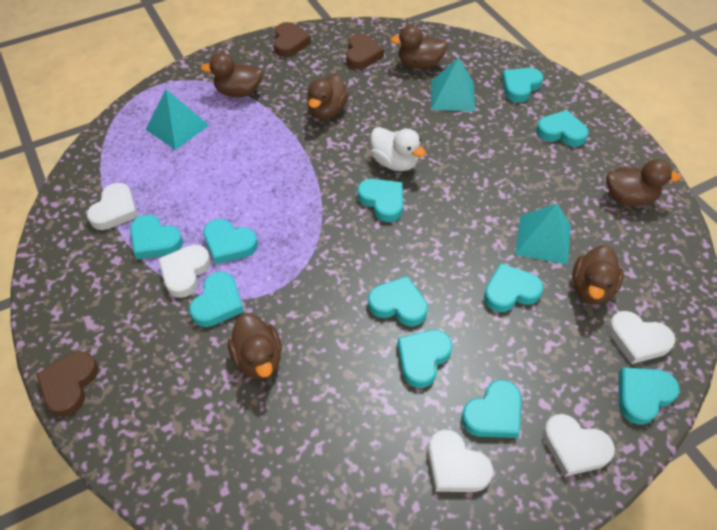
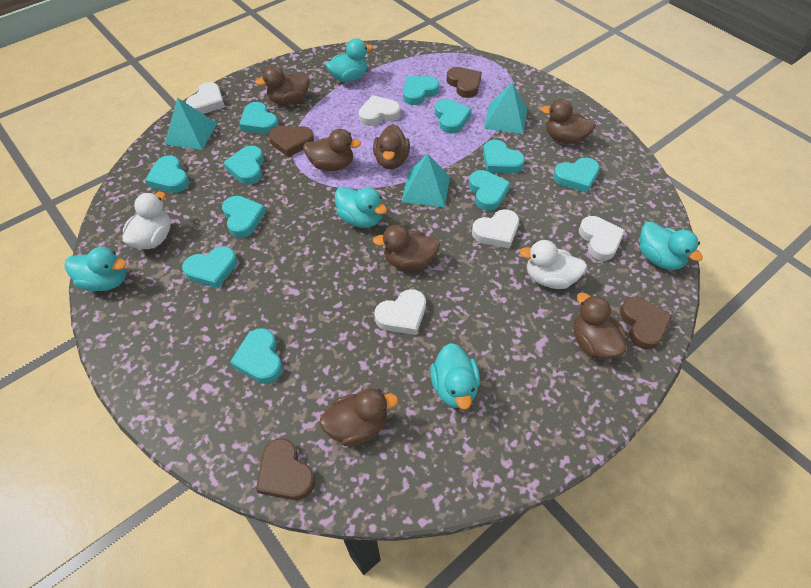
brown duck: 6 -> 7
brown heart: 3 -> 4
turquoise duck: 0 -> 5
white duck: 1 -> 2

